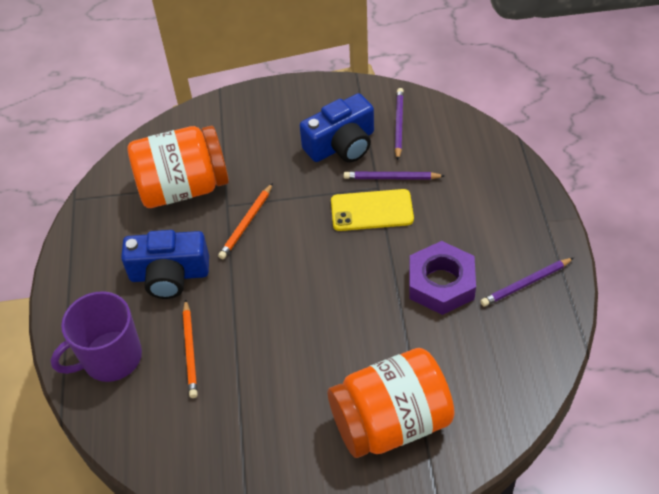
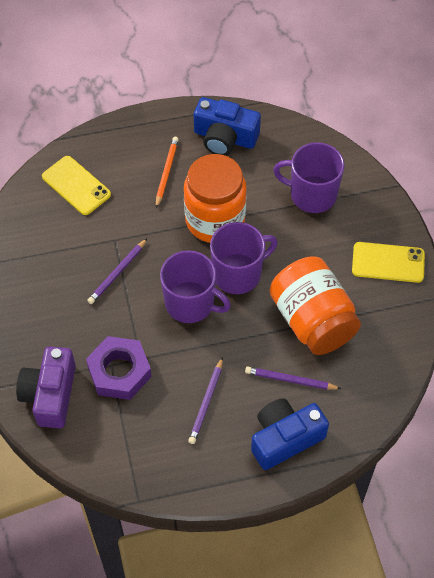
orange pencil: 2 -> 1
purple camera: 0 -> 1
purple mug: 1 -> 3
yellow phone: 1 -> 2

